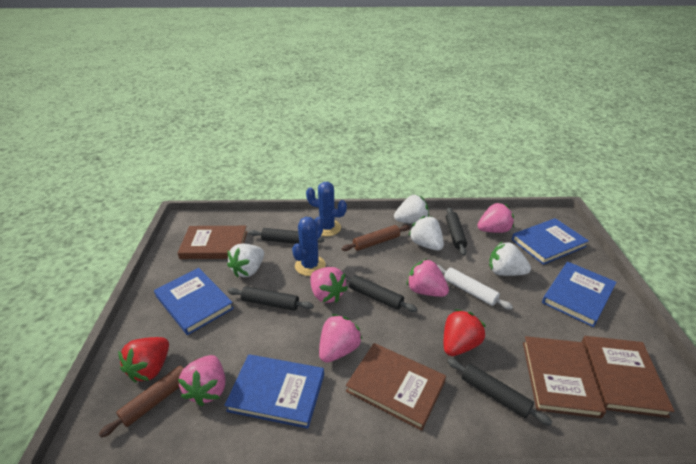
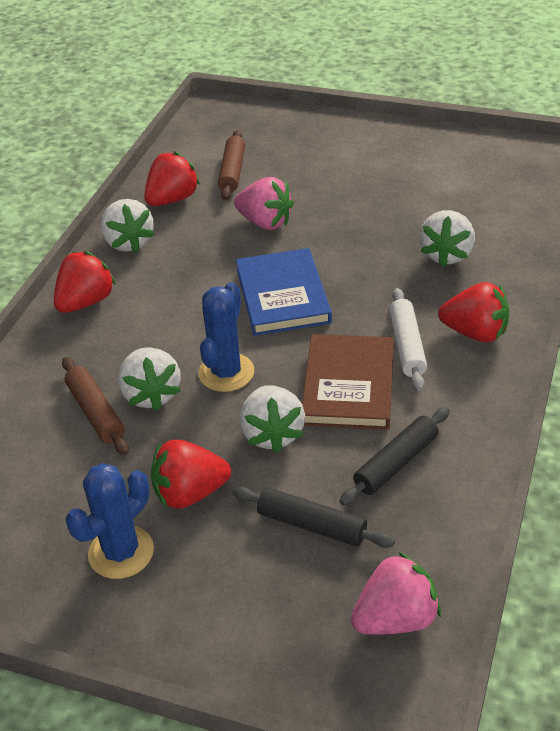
black rolling pin: 5 -> 2
blue book: 4 -> 1
brown book: 4 -> 1
pink strawberry: 5 -> 2
red strawberry: 2 -> 4

